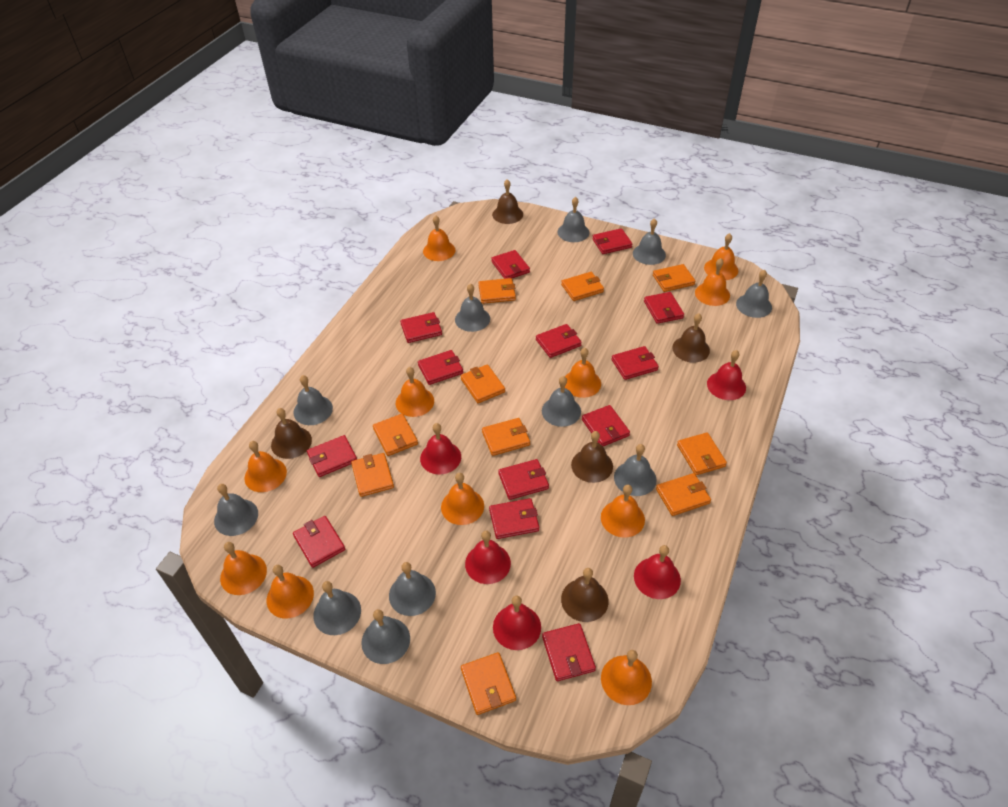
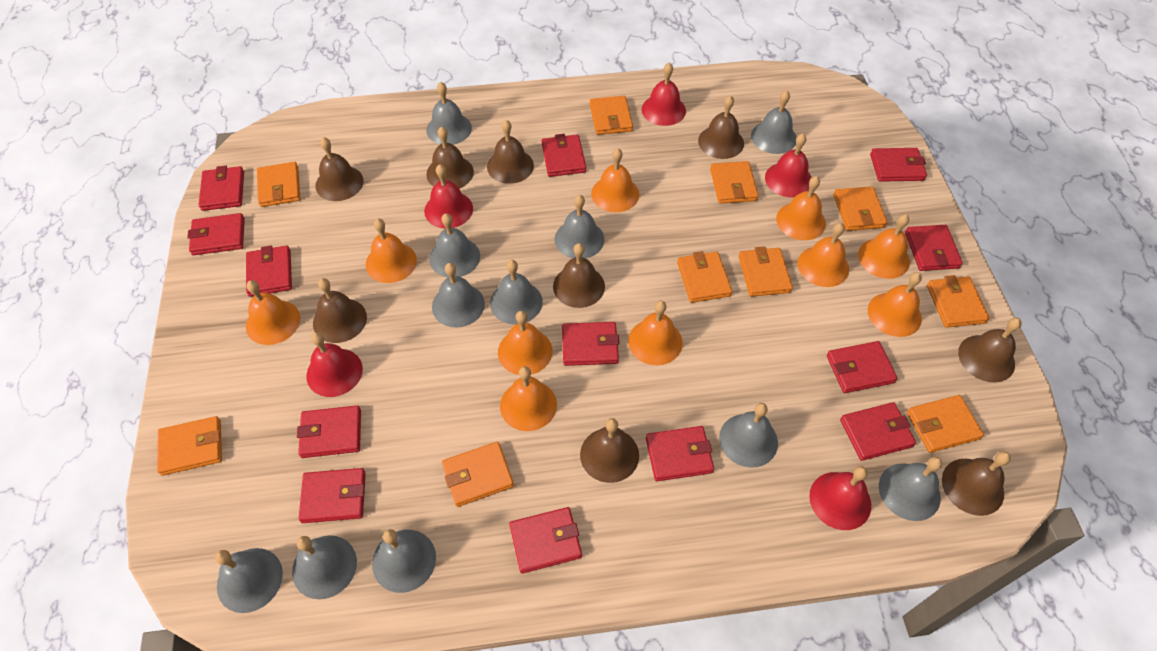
brown bell: 5 -> 9
orange bell: 11 -> 10

